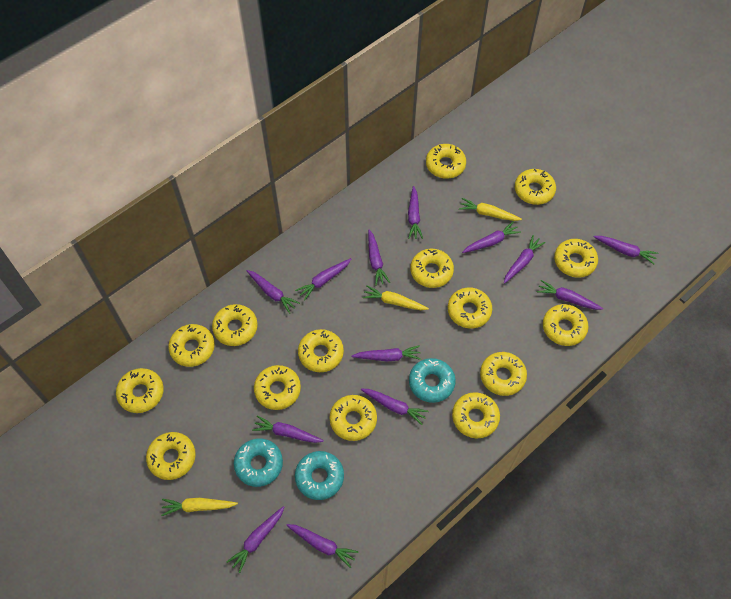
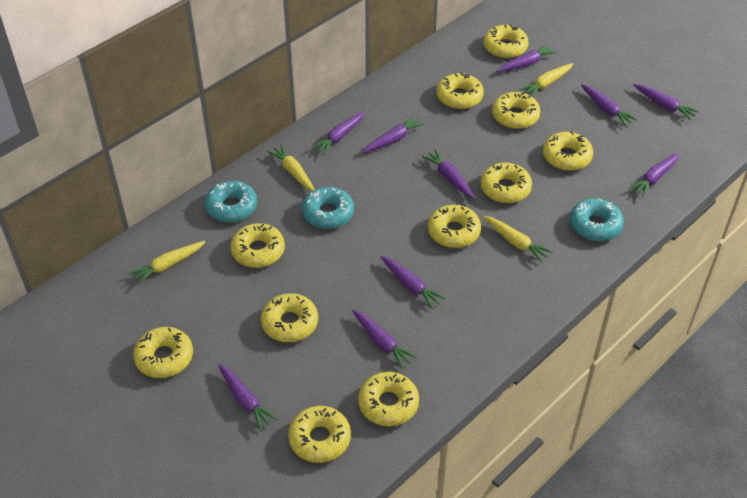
purple carrot: 13 -> 10
yellow carrot: 3 -> 4
yellow donut: 15 -> 11

